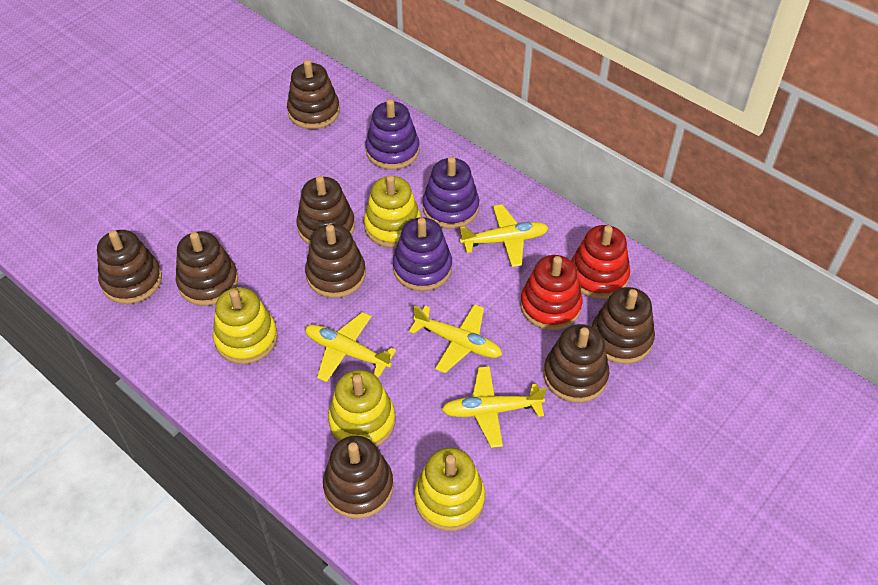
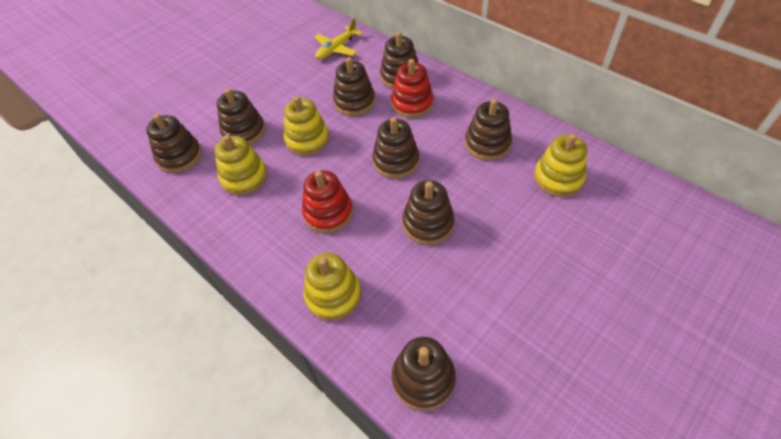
purple stacking toy: 3 -> 0
yellow plane: 4 -> 1

